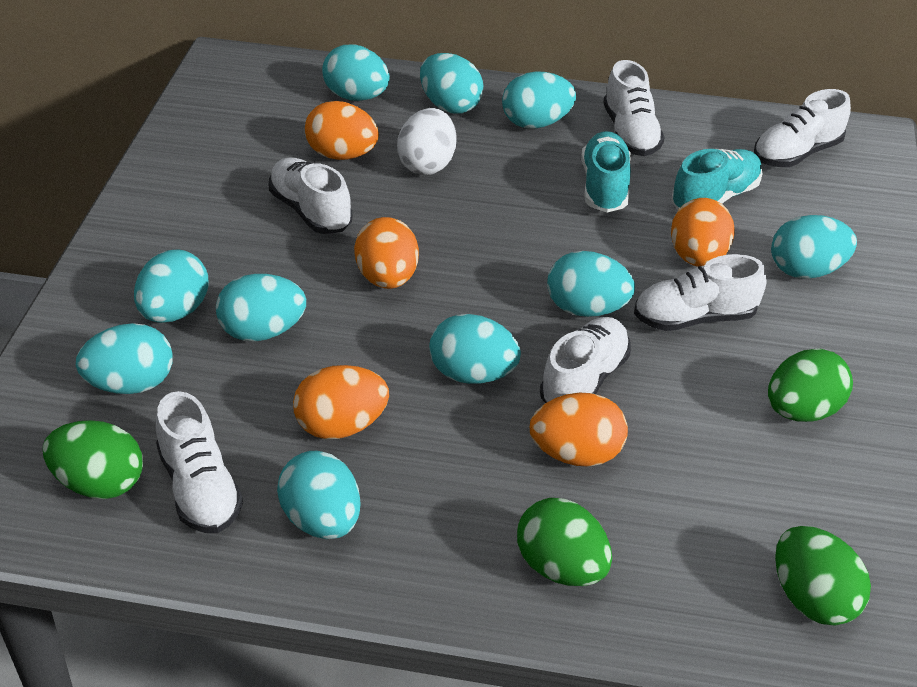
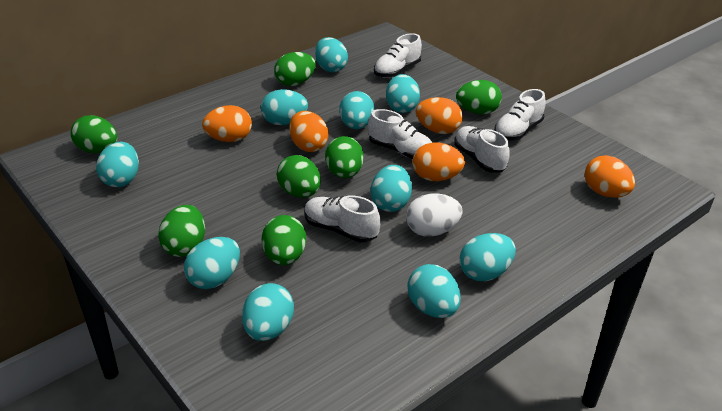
green egg: 4 -> 7
turquoise shoe: 2 -> 0
white shoe: 6 -> 5

